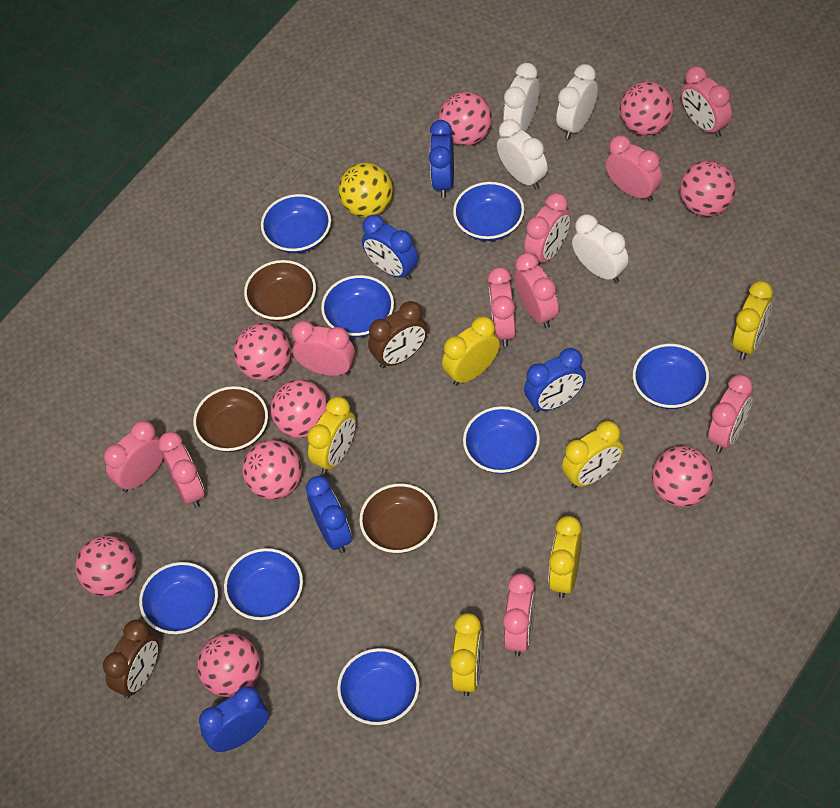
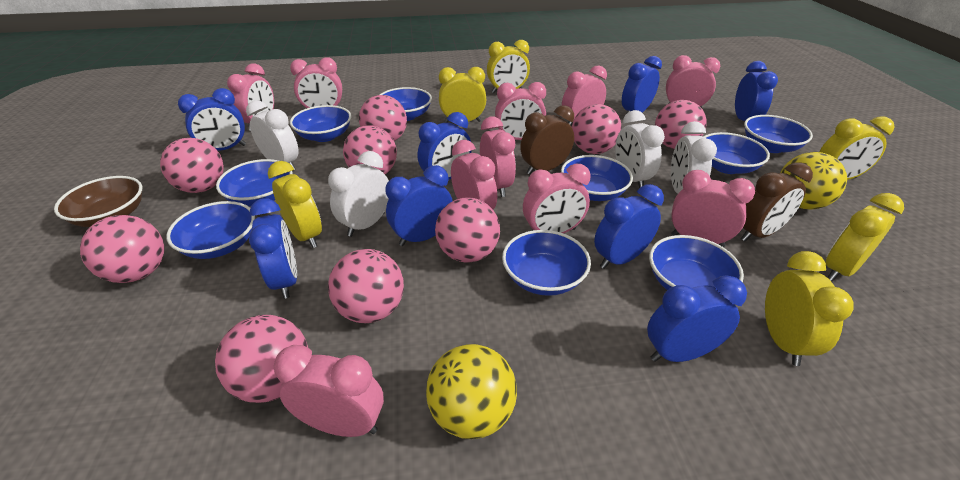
blue bowl: 8 -> 9
blue clock: 5 -> 8
brown bowl: 3 -> 1
yellow ball: 1 -> 2

